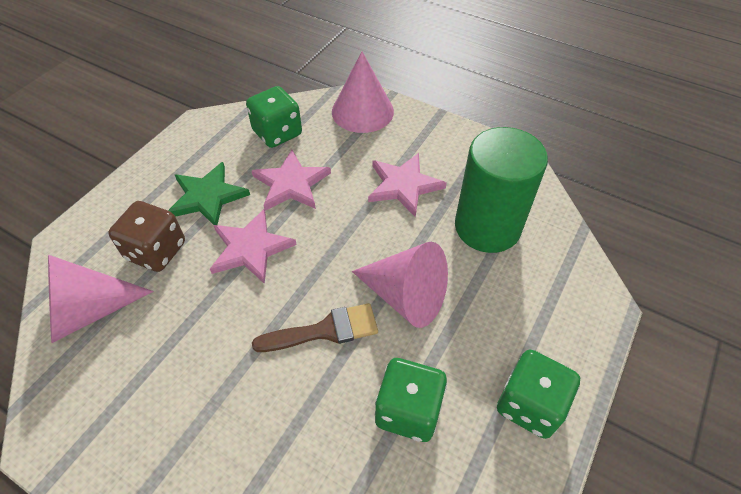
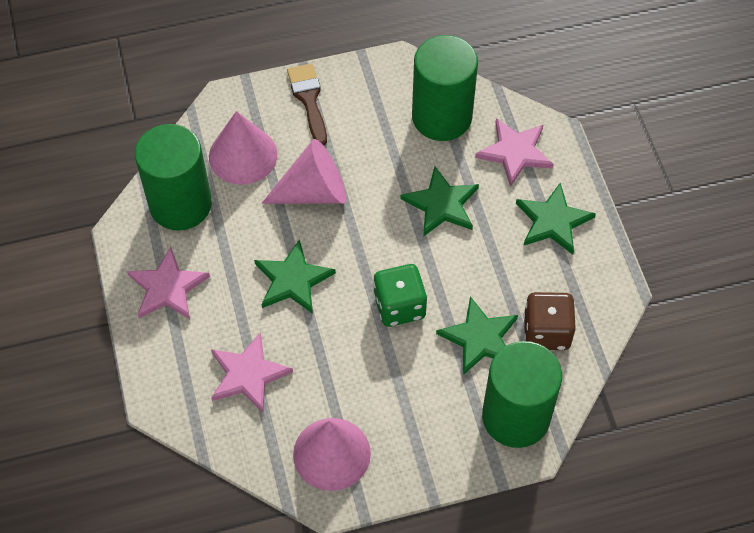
green cylinder: 1 -> 3
green dice: 3 -> 1
green star: 1 -> 4

